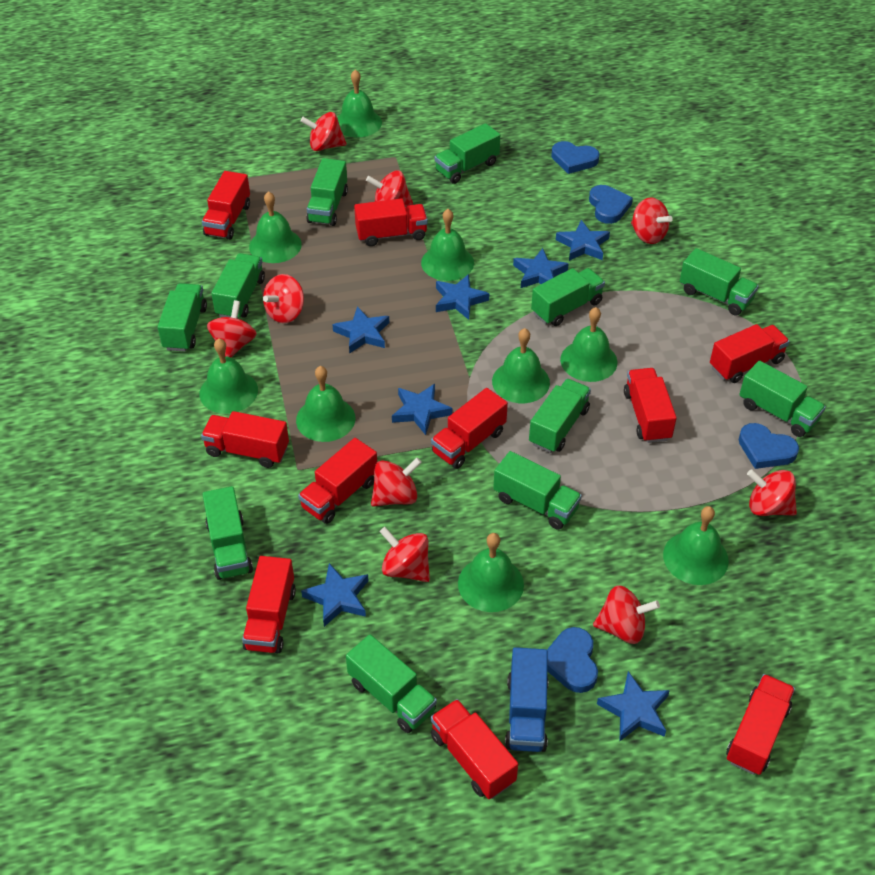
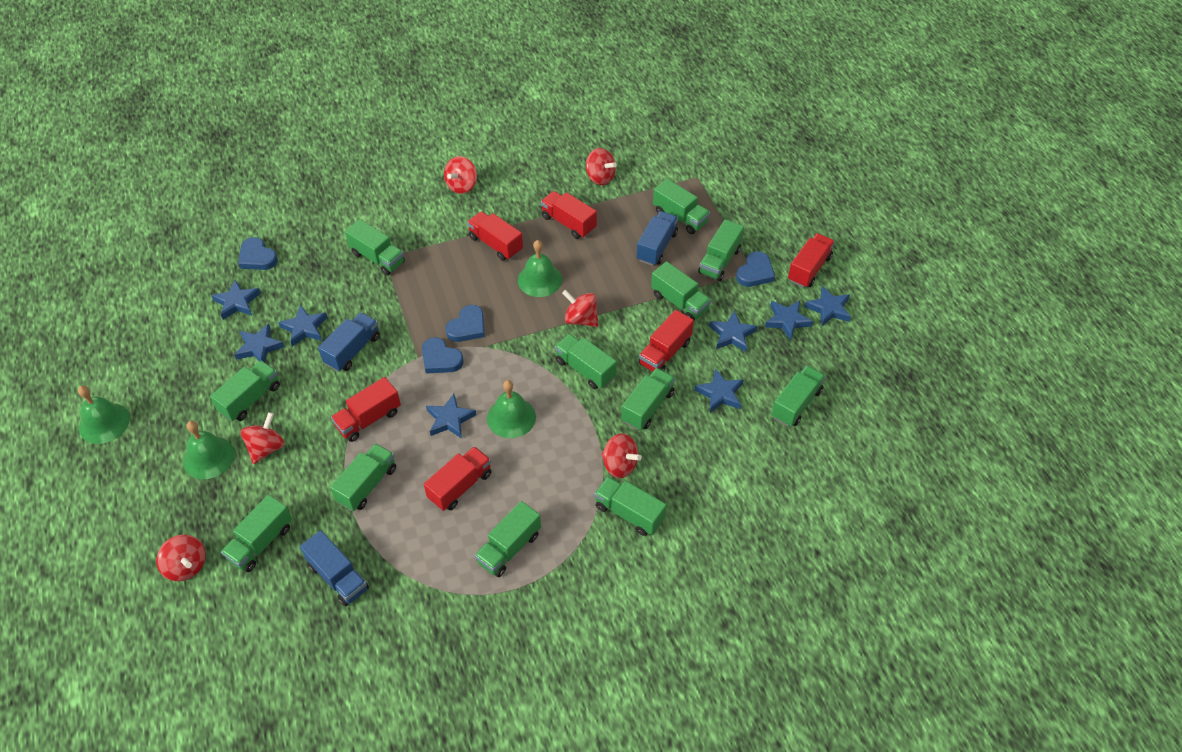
blue star: 7 -> 8
blue truck: 1 -> 3
green bell: 9 -> 4
green truck: 11 -> 12
red spinning top: 9 -> 6
red truck: 10 -> 6

